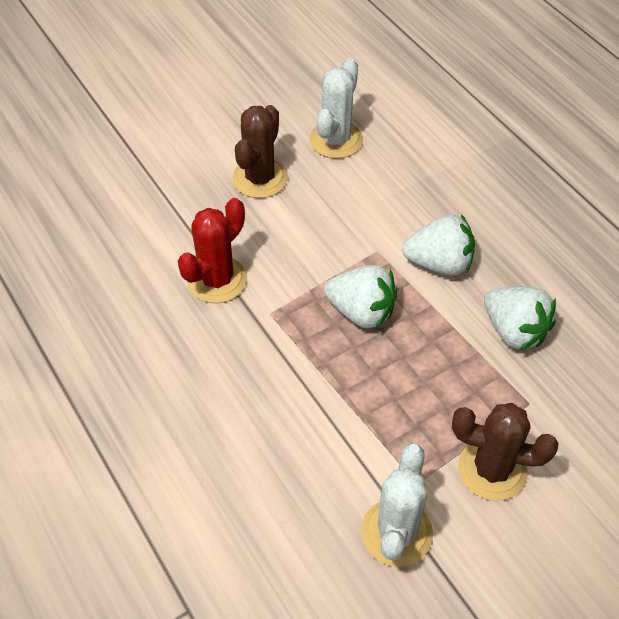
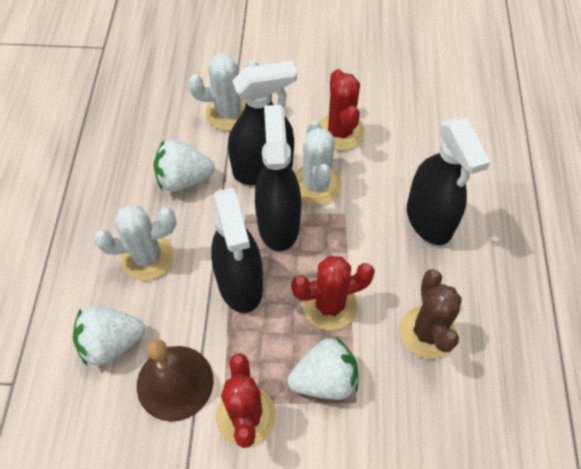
black spray bottle: 0 -> 4
brown bell: 0 -> 1
brown cactus: 2 -> 1
red cactus: 1 -> 3
white cactus: 2 -> 3

